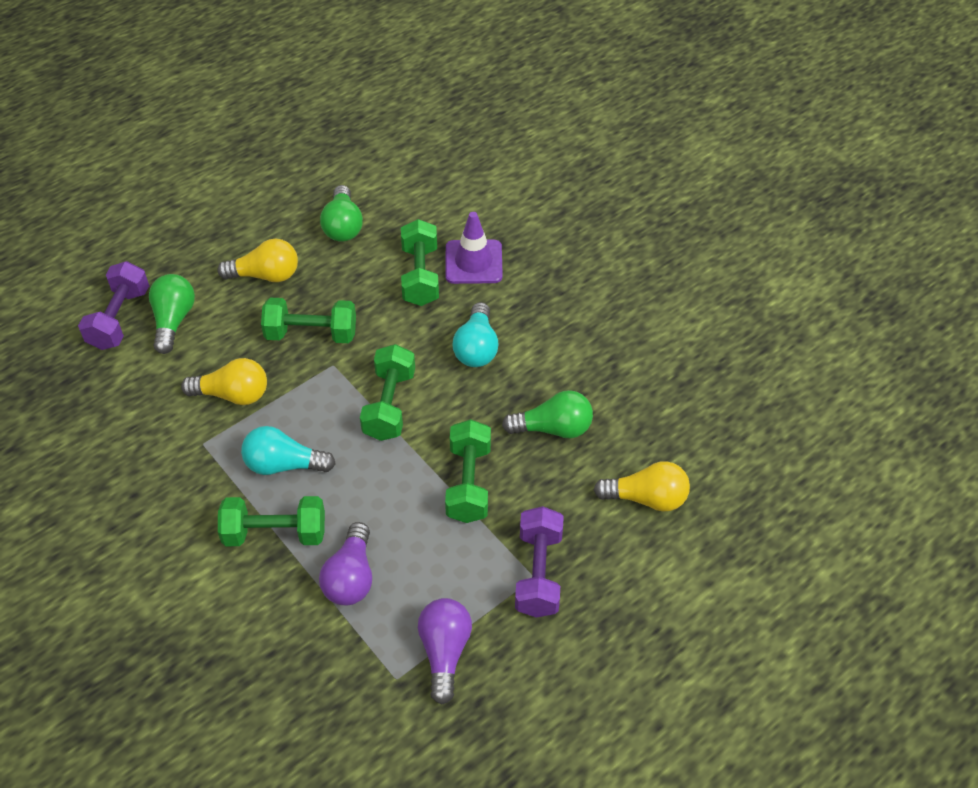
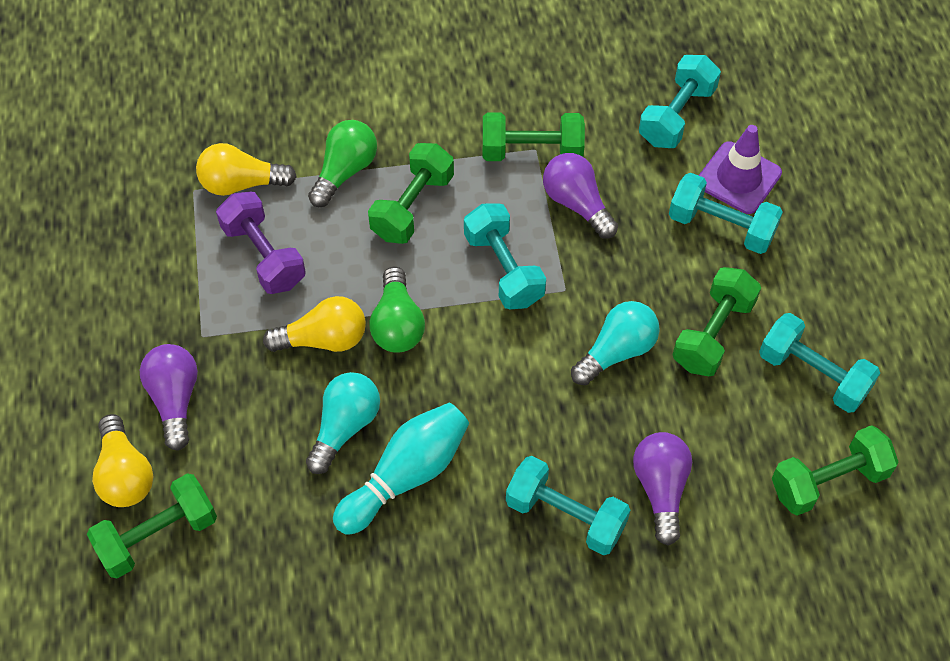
green light bulb: 3 -> 2
purple dumbbell: 2 -> 1
purple light bulb: 2 -> 3
turquoise bowling pin: 0 -> 1
turquoise dumbbell: 0 -> 5

